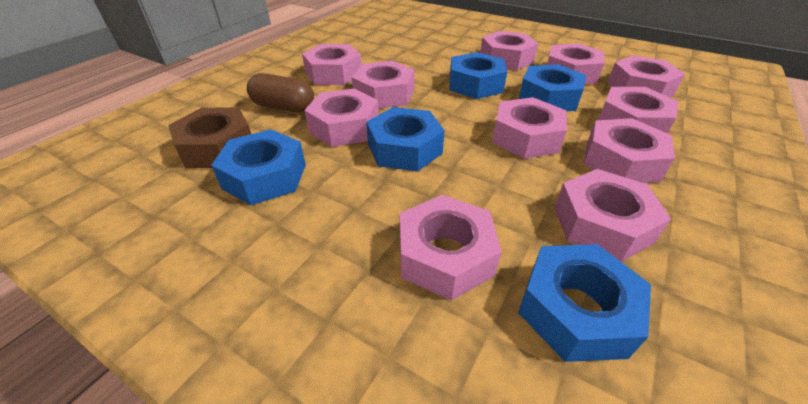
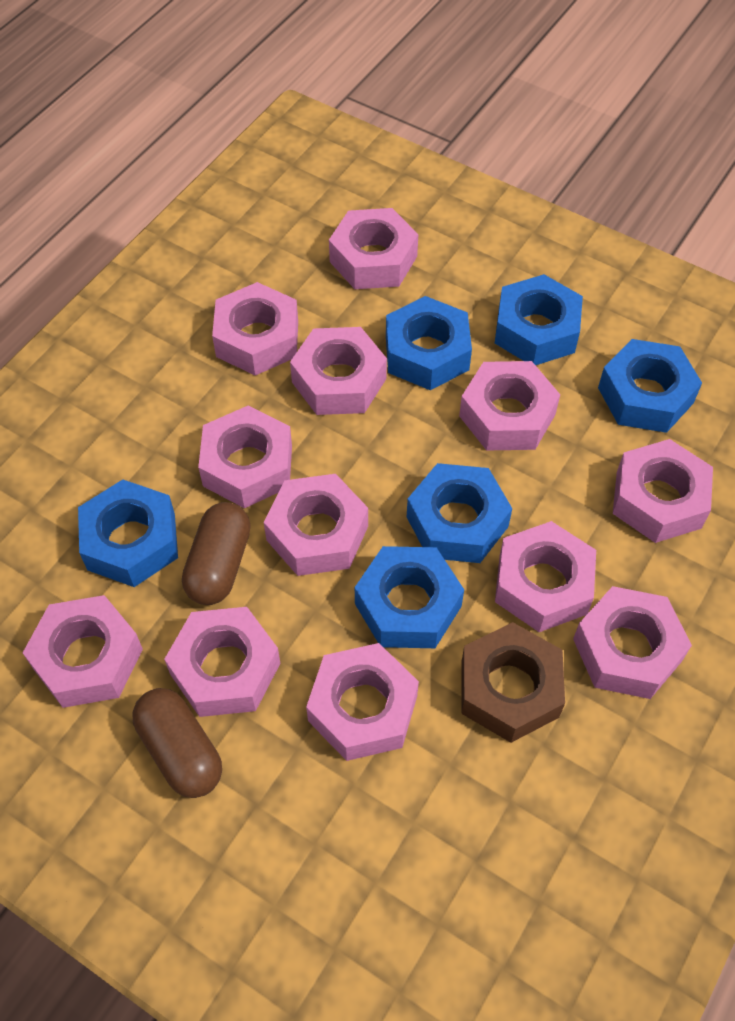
blue nut: 5 -> 6
brown capsule: 1 -> 2
pink nut: 11 -> 12

